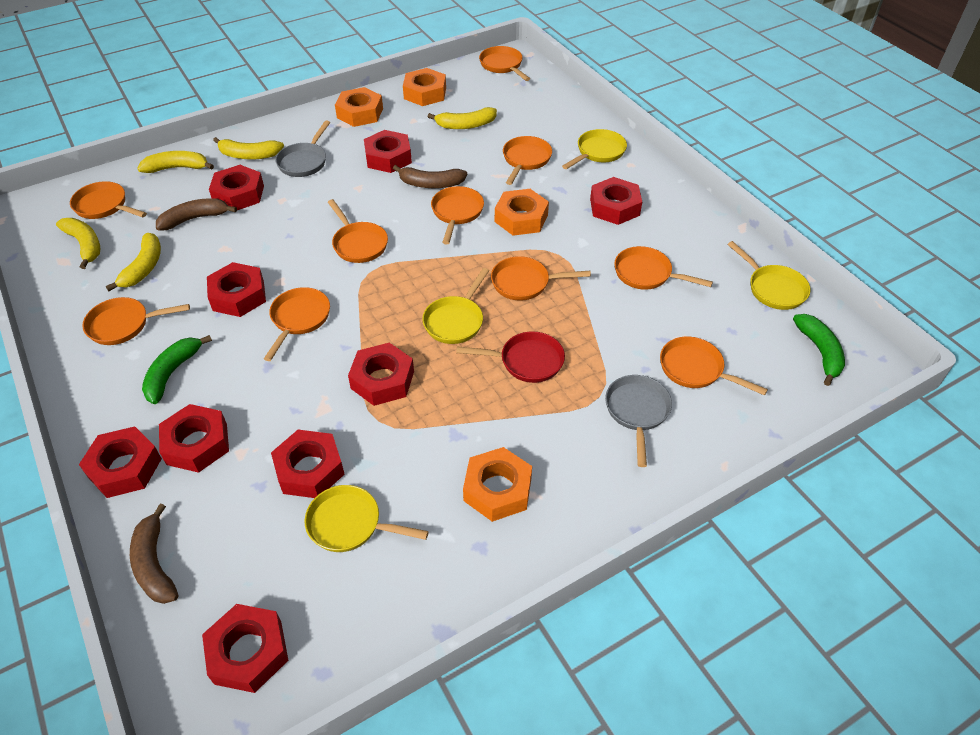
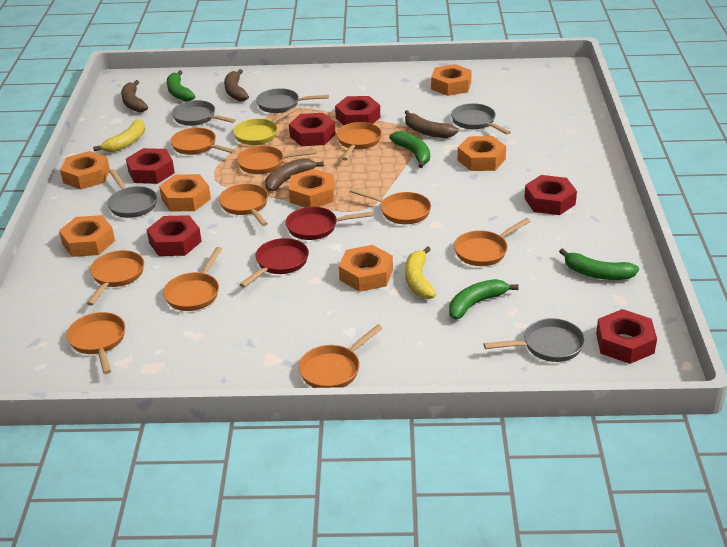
brown banana: 3 -> 4
green banana: 2 -> 4
grey pan: 2 -> 5
orange nut: 4 -> 7
red nut: 9 -> 6
red pan: 1 -> 2
yellow banana: 5 -> 2
yellow pan: 4 -> 1

